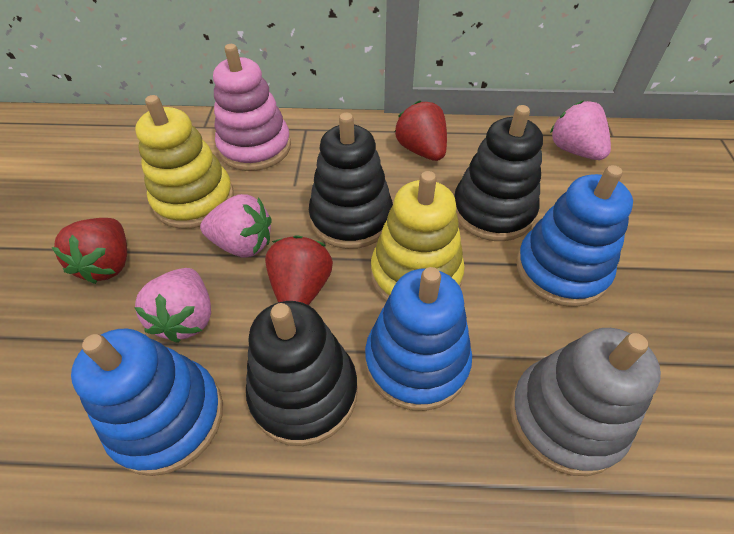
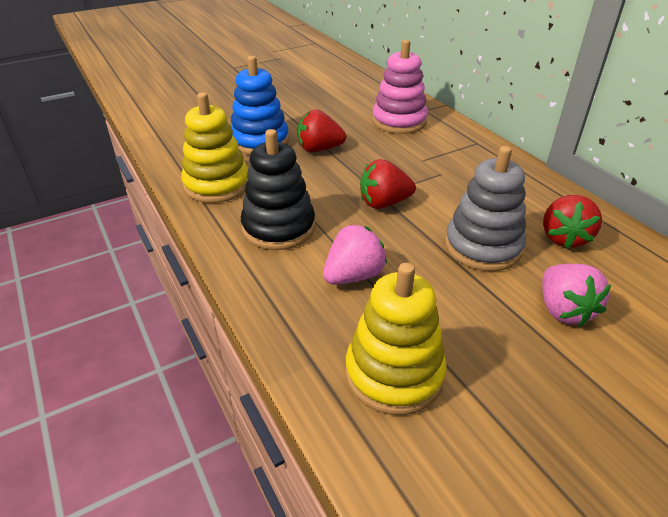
black stacking toy: 3 -> 1
blue stacking toy: 3 -> 1
pink strawberry: 3 -> 2

